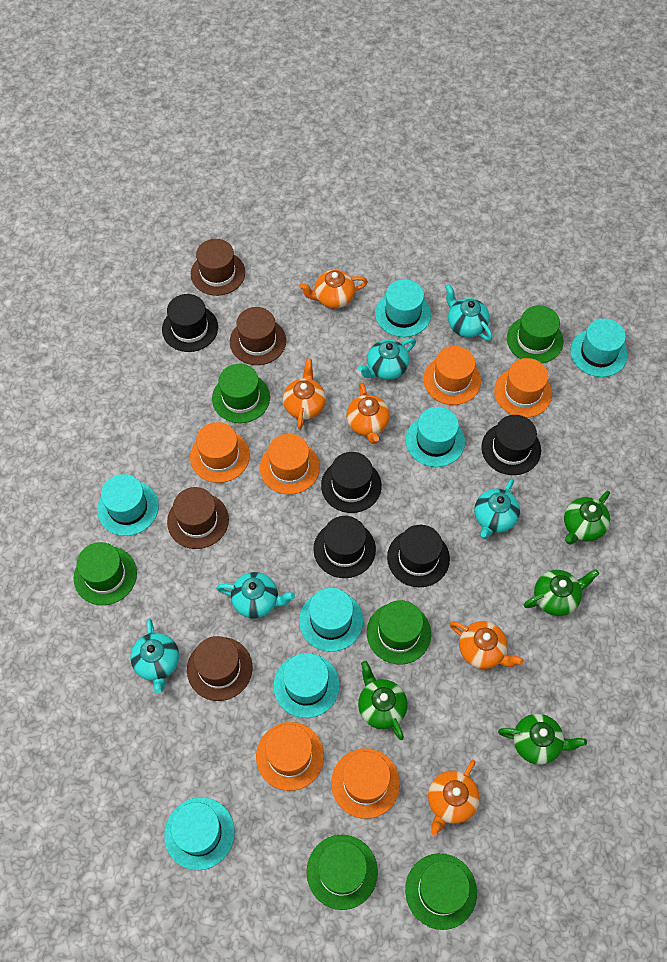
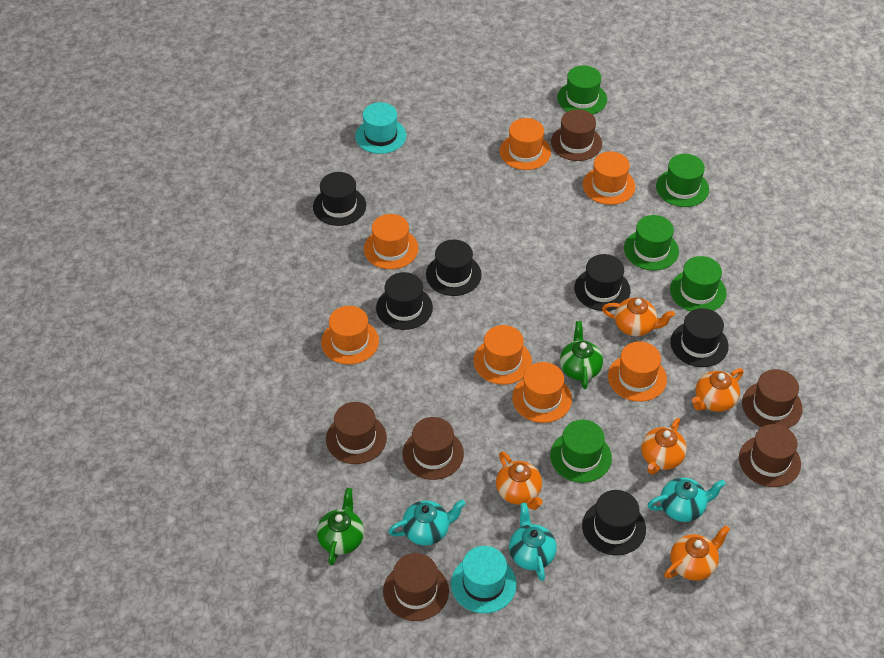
black hat: 5 -> 6
brown hat: 4 -> 6
green hat: 6 -> 5
green teapot: 4 -> 2
orange hat: 6 -> 7
turquoise hat: 7 -> 2
turquoise teapot: 5 -> 3

